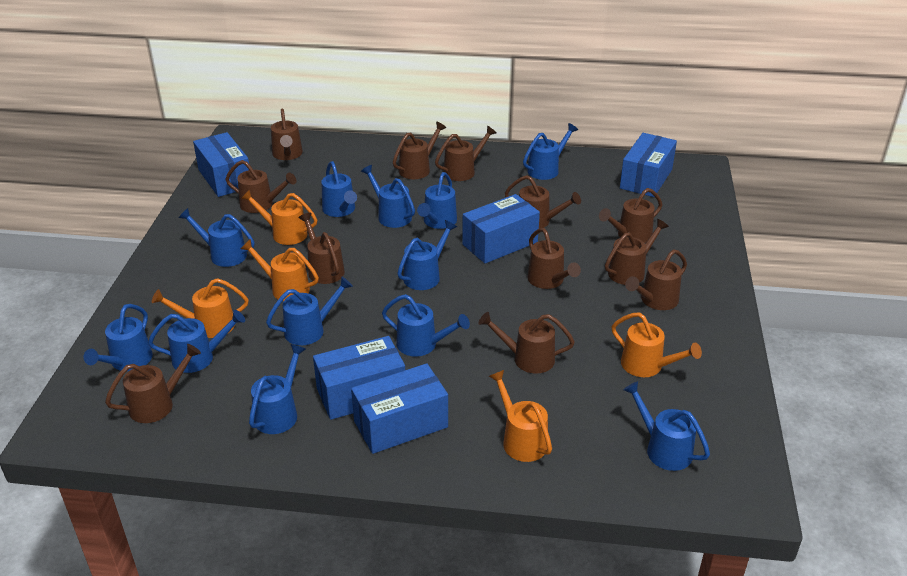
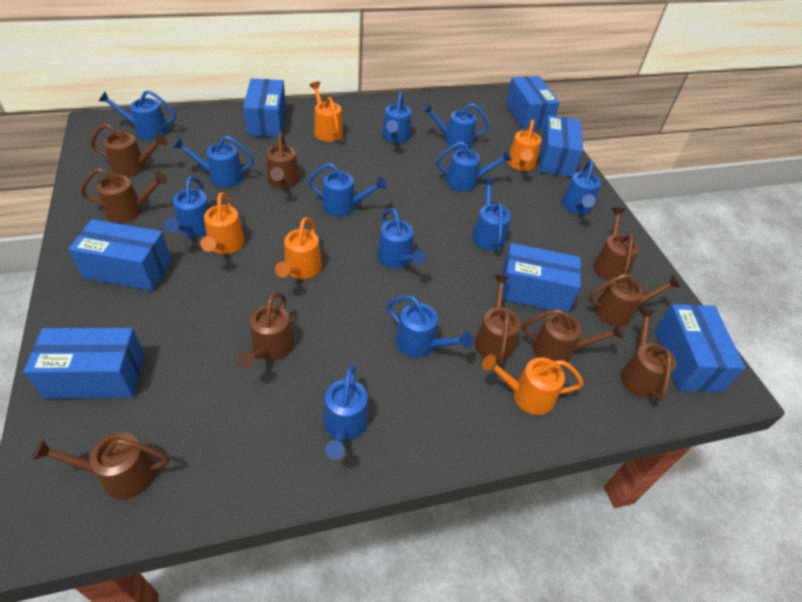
blue box: 5 -> 7
brown watering can: 12 -> 10

